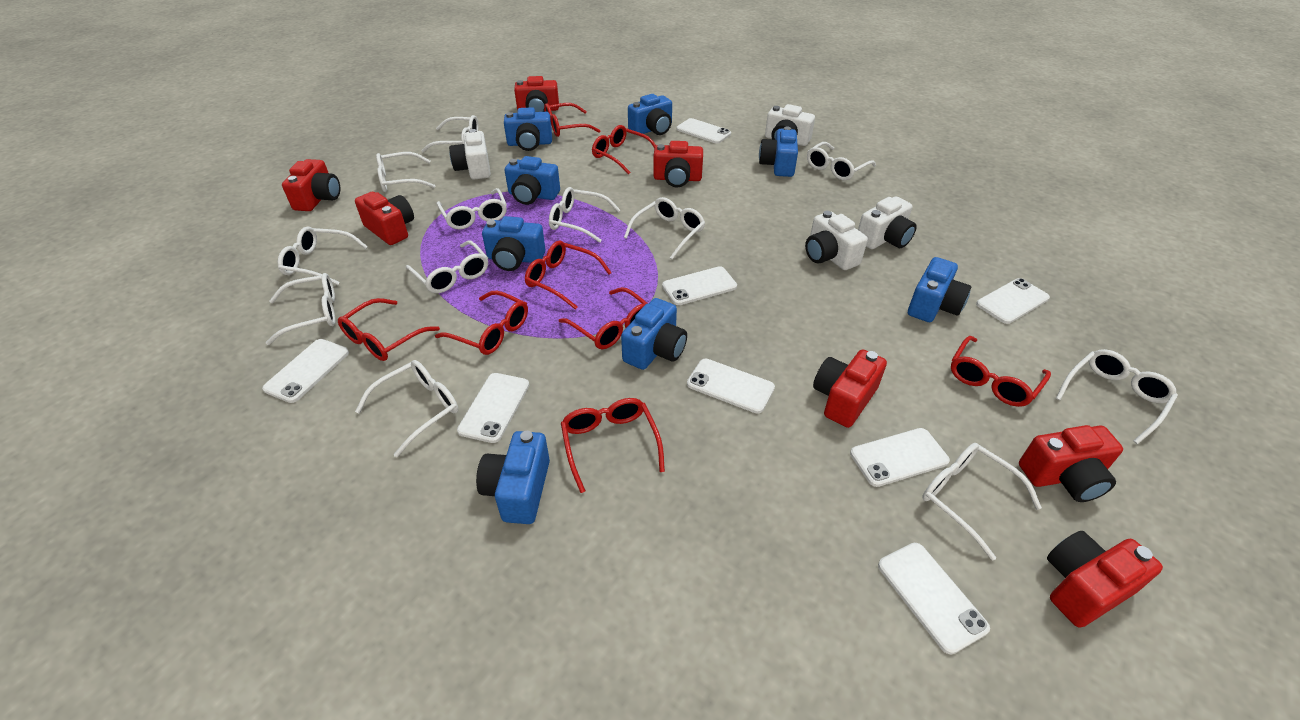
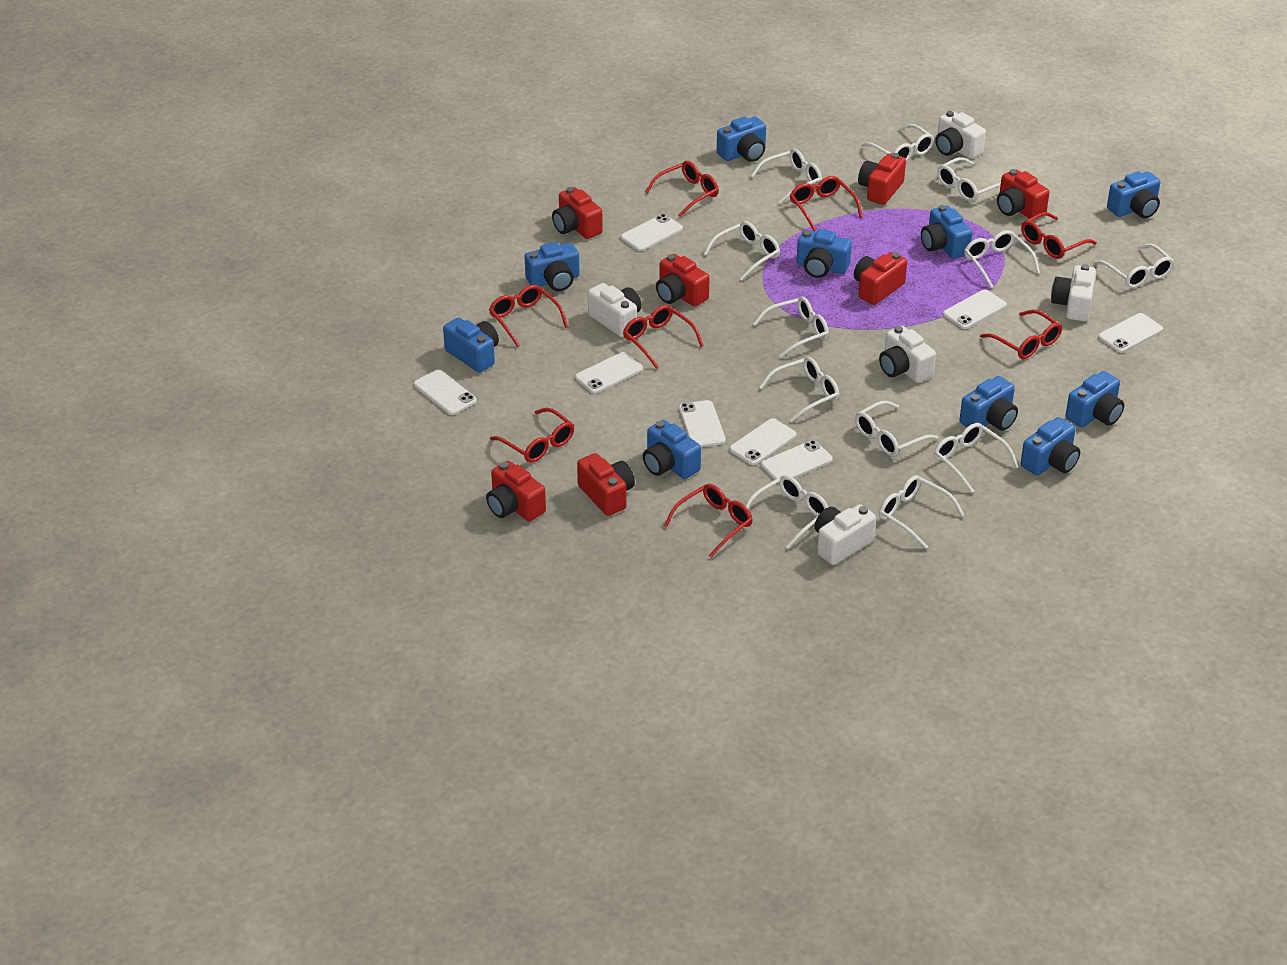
blue camera: 8 -> 10
white camera: 4 -> 5

